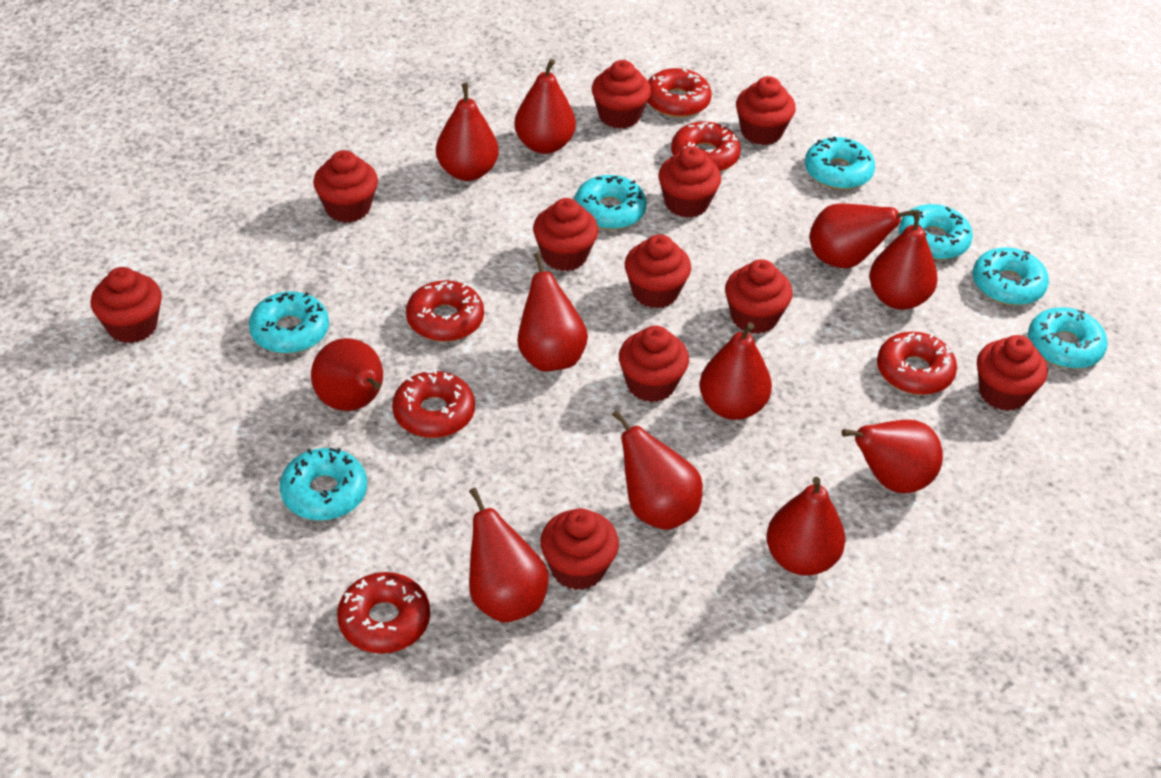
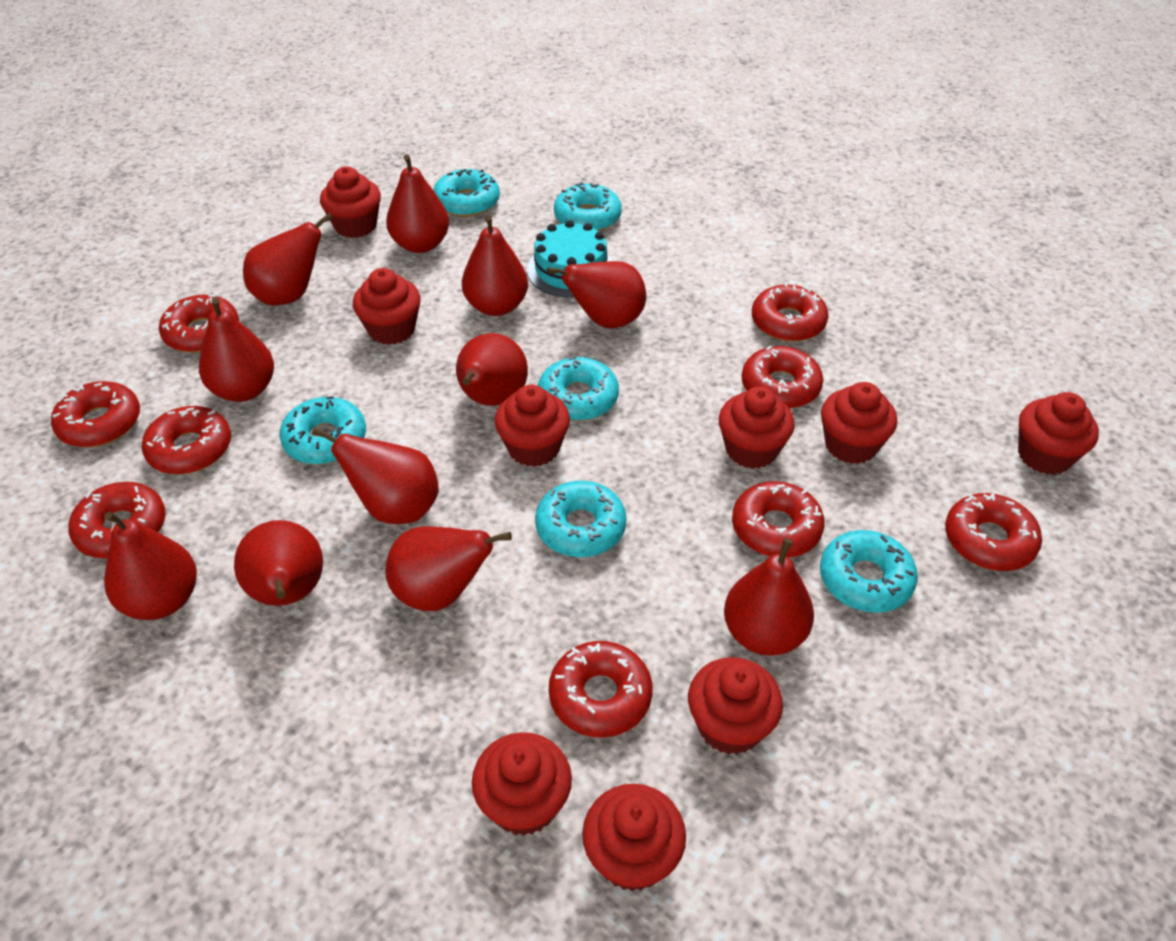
red cupcake: 11 -> 9
red donut: 6 -> 9
turquoise cake: 0 -> 1
turquoise donut: 7 -> 6

